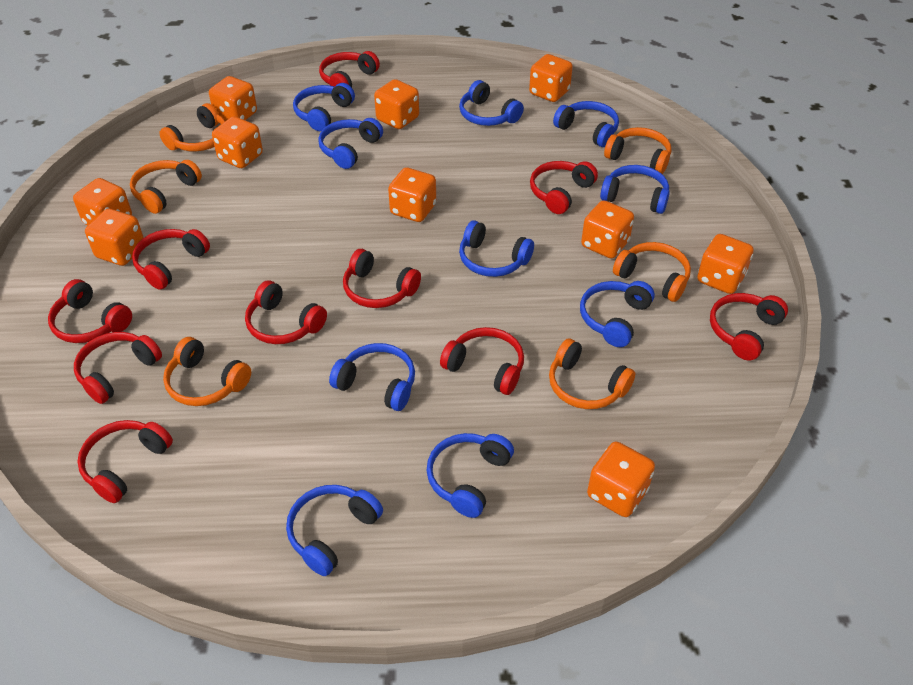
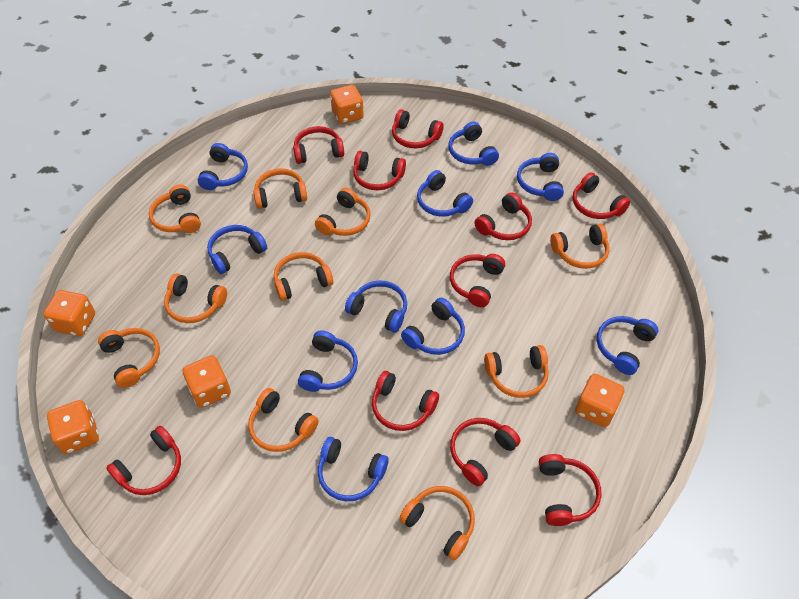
orange dice: 10 -> 5
orange headphones: 6 -> 10

